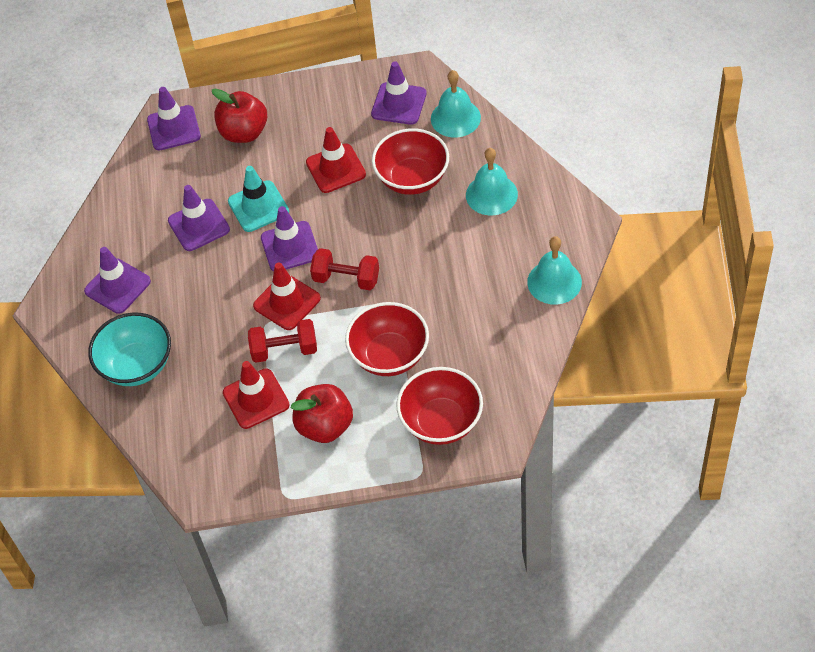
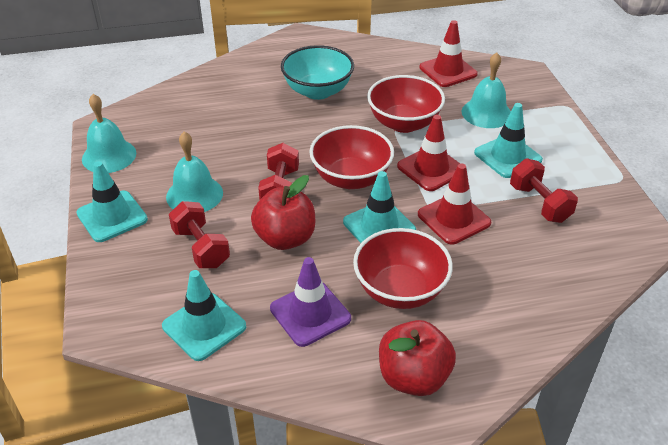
purple traffic cone: 5 -> 1
red dumbbell: 2 -> 3
turquoise traffic cone: 1 -> 4

